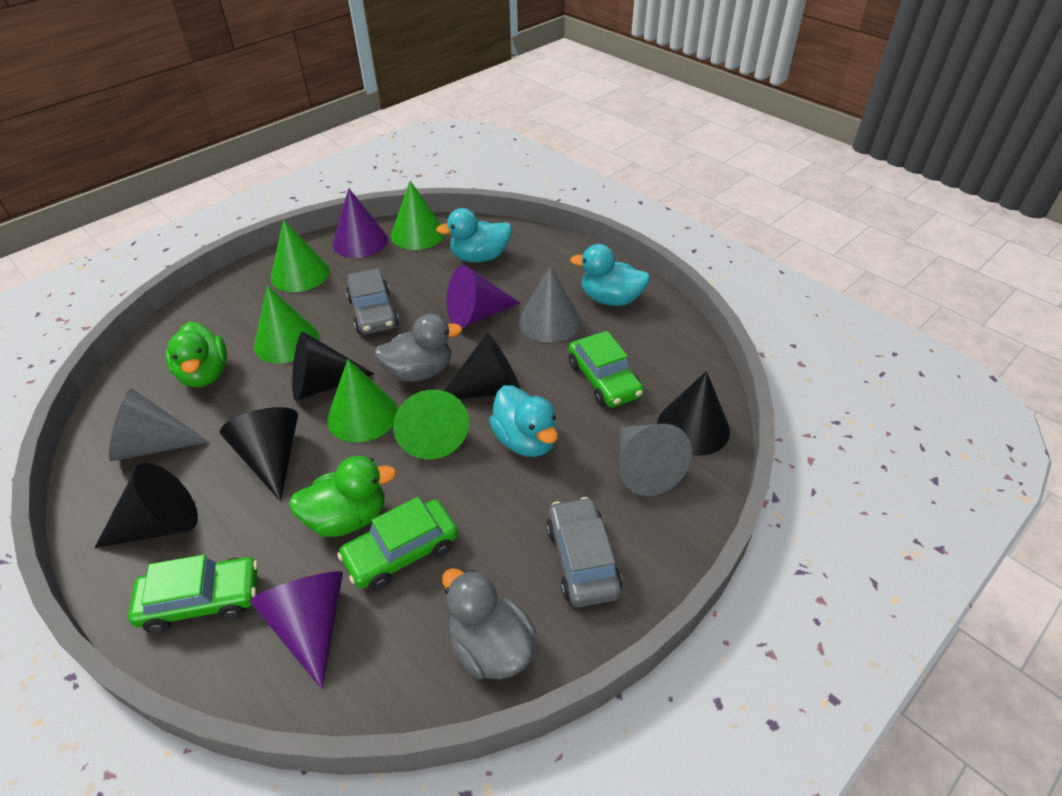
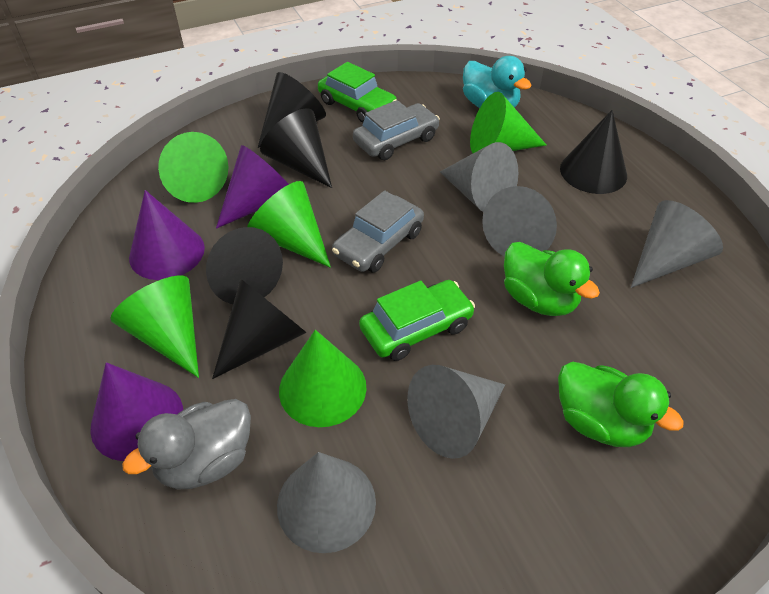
green car: 3 -> 2
grey cone: 3 -> 5
grey duck: 2 -> 1
turquoise duck: 3 -> 1

